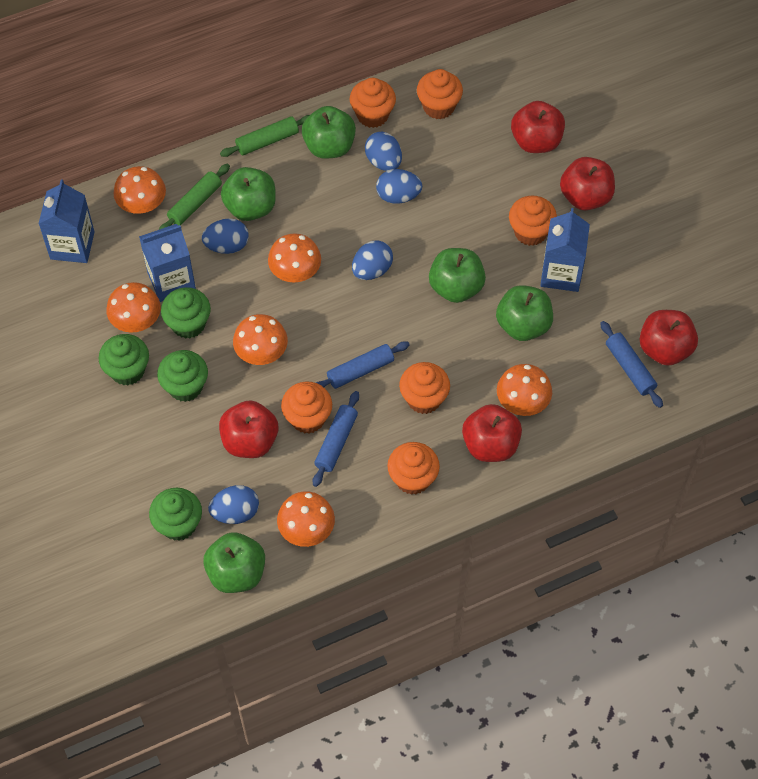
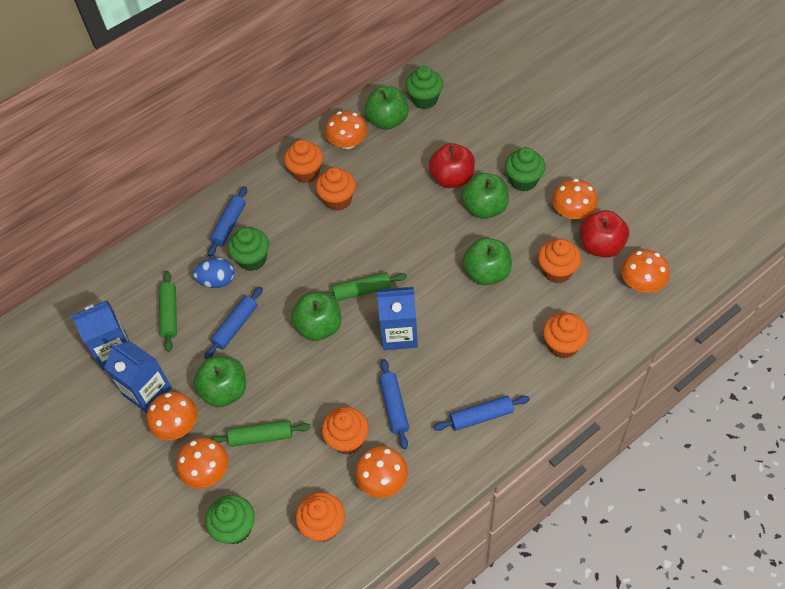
blue egg: 5 -> 1
blue rolling pin: 3 -> 4
green rolling pin: 2 -> 3
red apple: 5 -> 2

